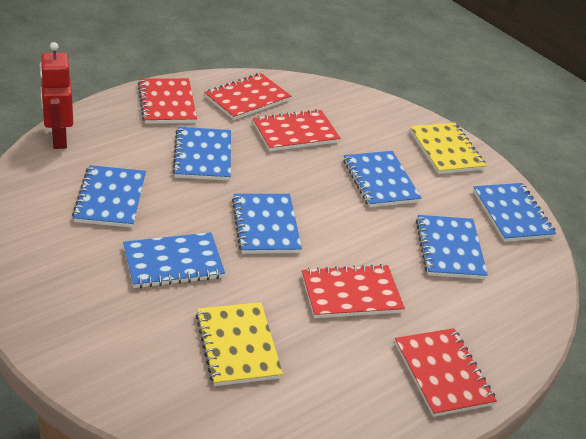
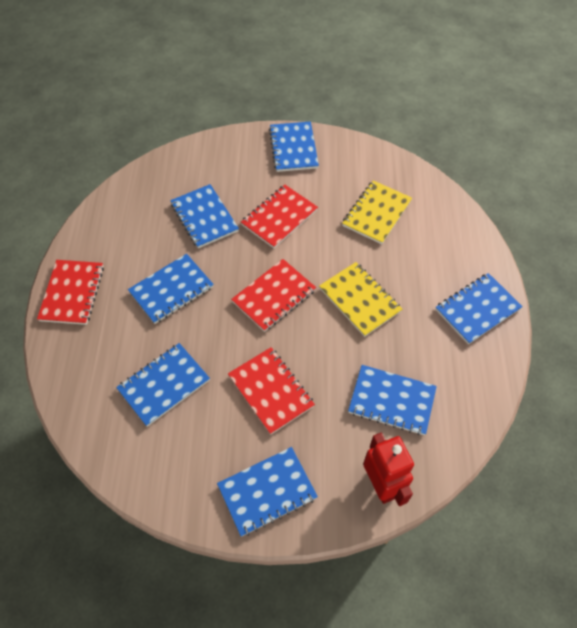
red notebook: 5 -> 4

